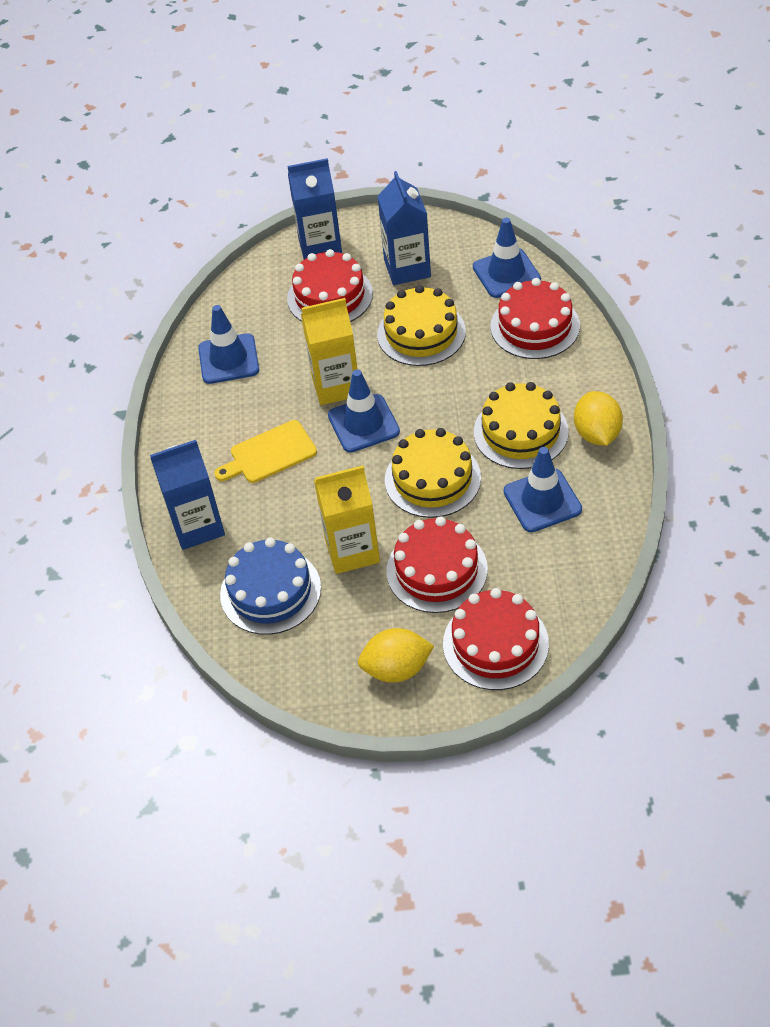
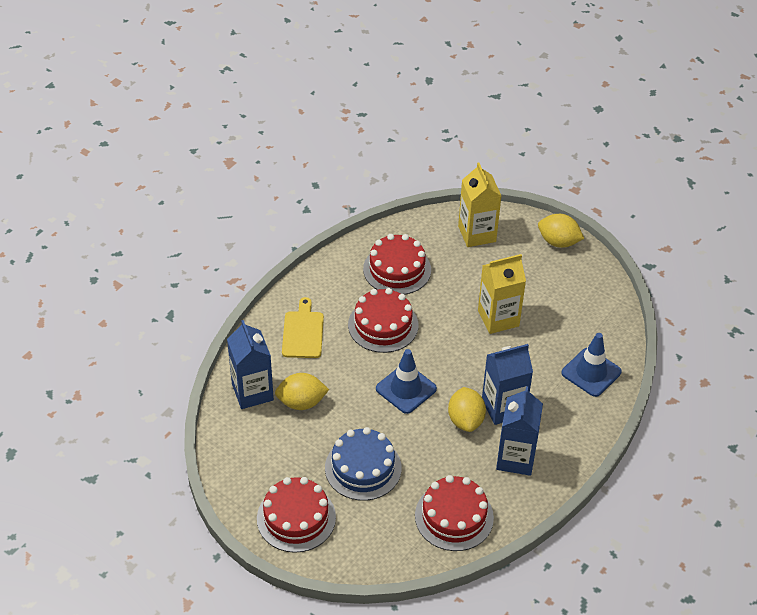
blue traffic cone: 4 -> 2
yellow cake: 3 -> 0
yellow lemon: 2 -> 3

